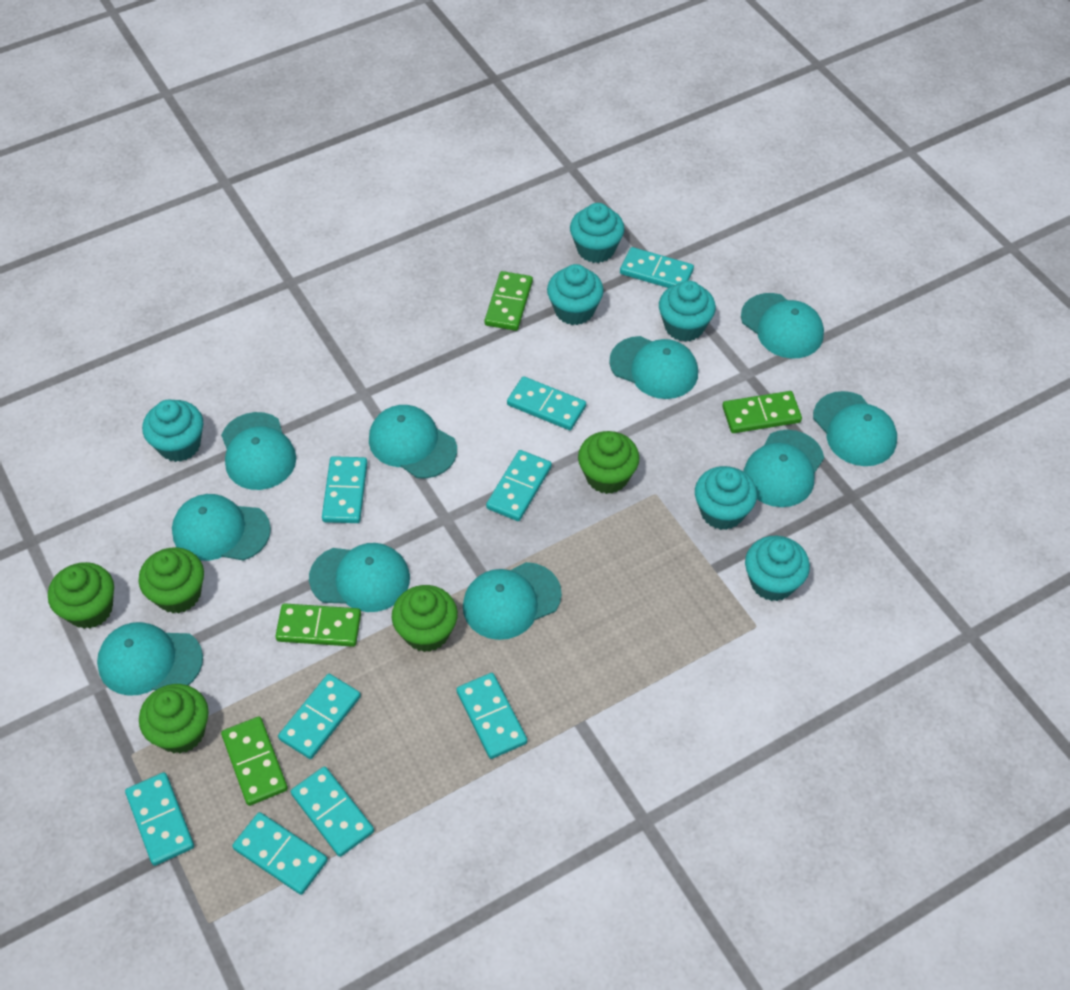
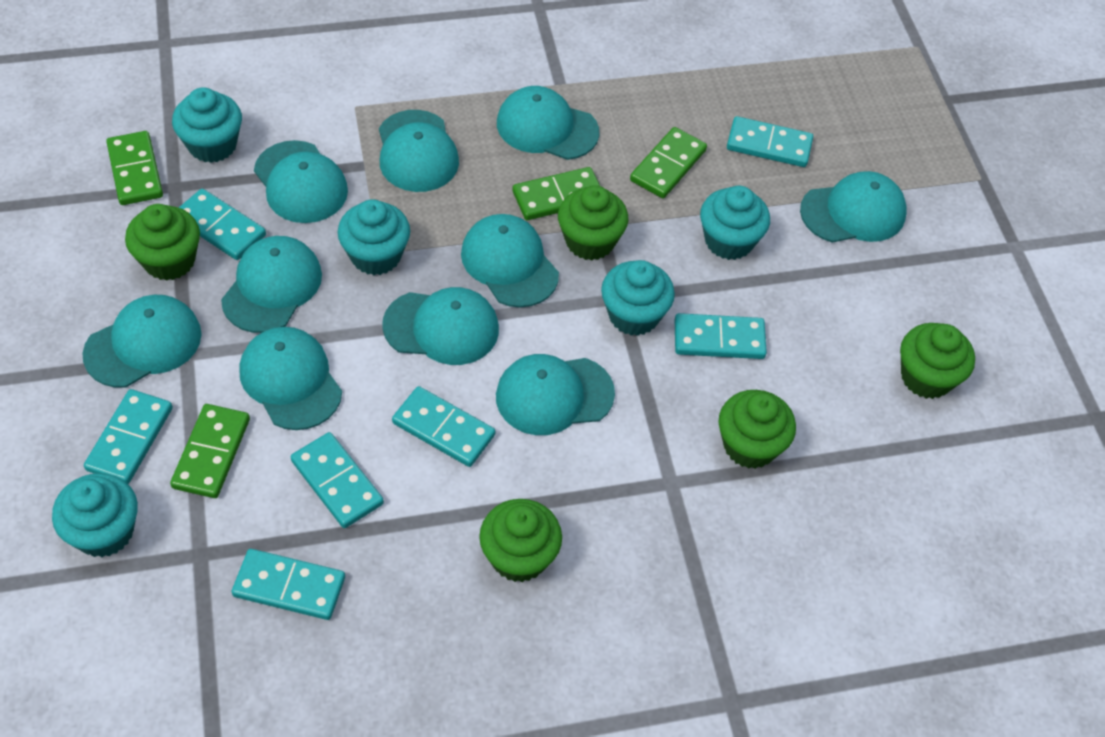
turquoise cupcake: 6 -> 5
turquoise domino: 9 -> 7

